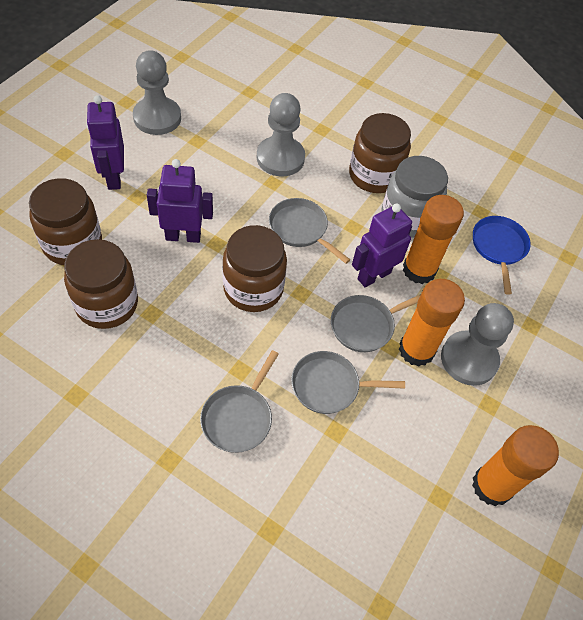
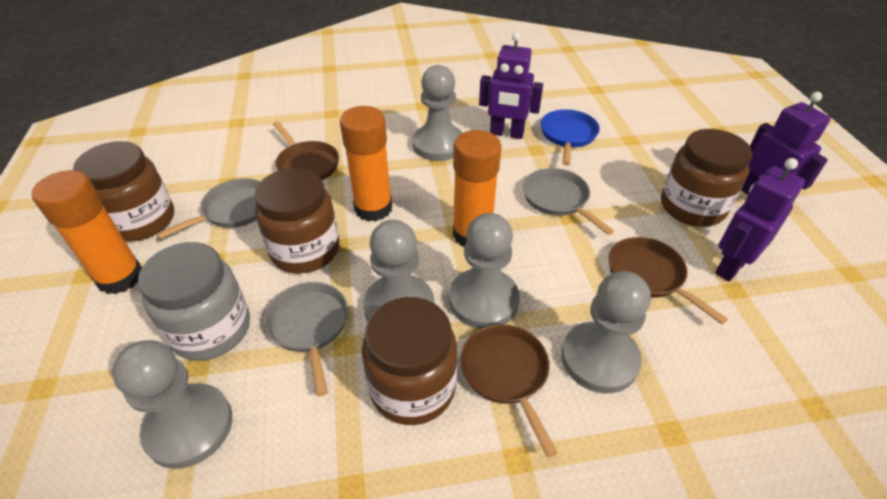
brown pan: 0 -> 3
grey pan: 4 -> 3
grey pawn: 3 -> 5

